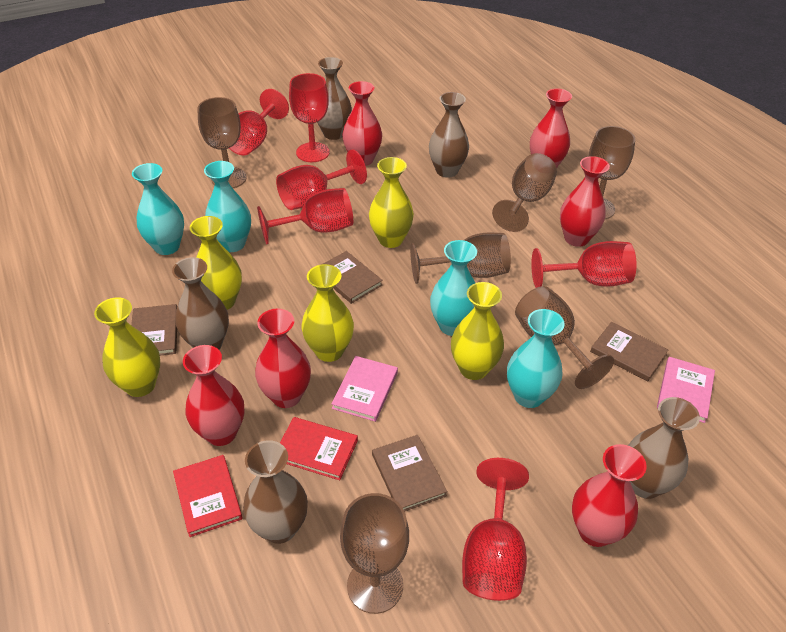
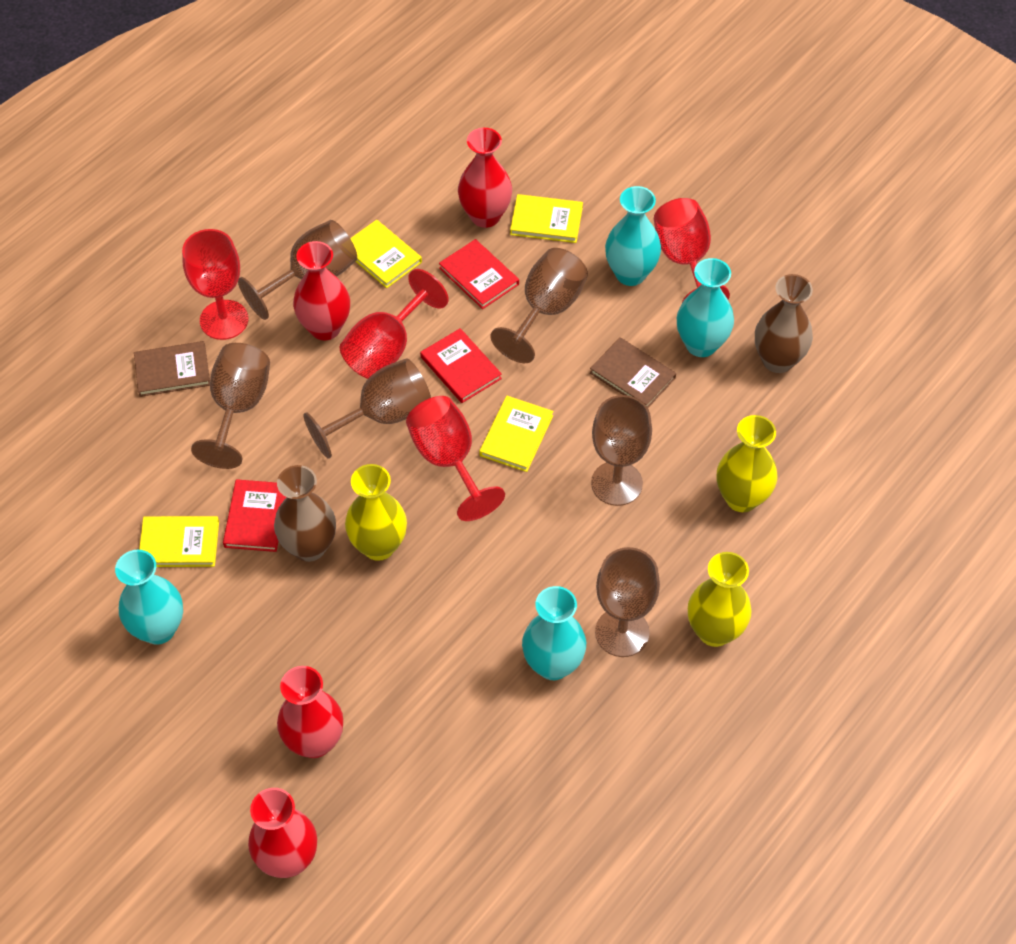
brown book: 4 -> 2
brown vase: 5 -> 2
pink book: 2 -> 0
red book: 2 -> 3
red goblet: 6 -> 4
red vase: 6 -> 4
yellow book: 0 -> 4
yellow vase: 5 -> 3

